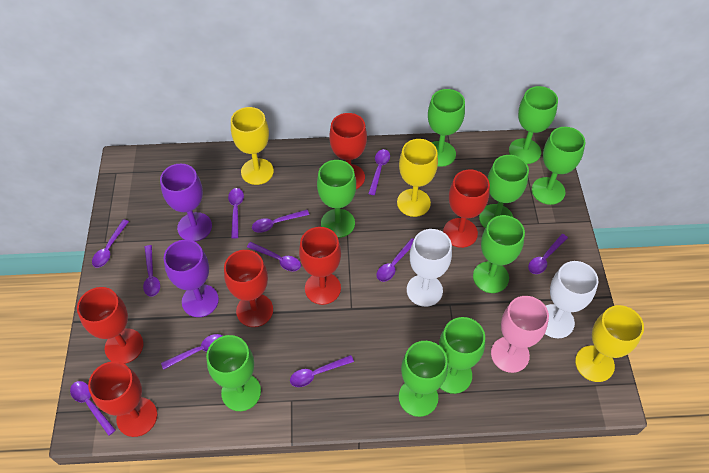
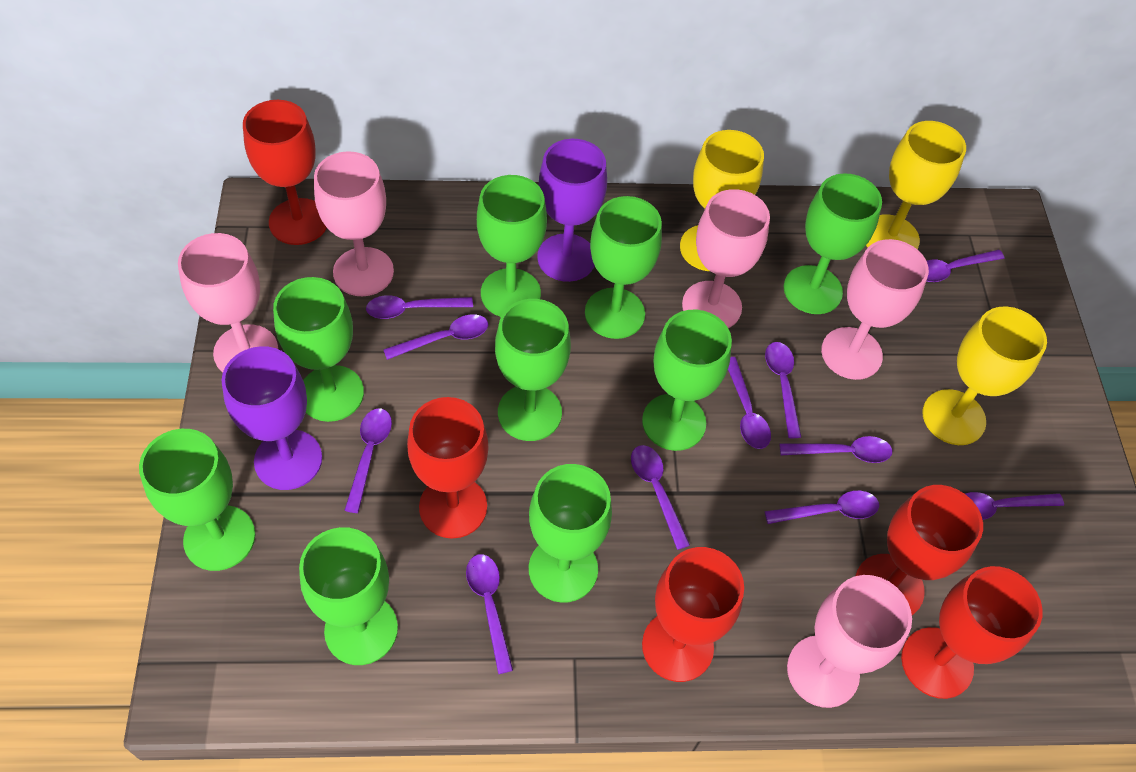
pink goblet: 1 -> 5
red goblet: 6 -> 5
white goblet: 2 -> 0

